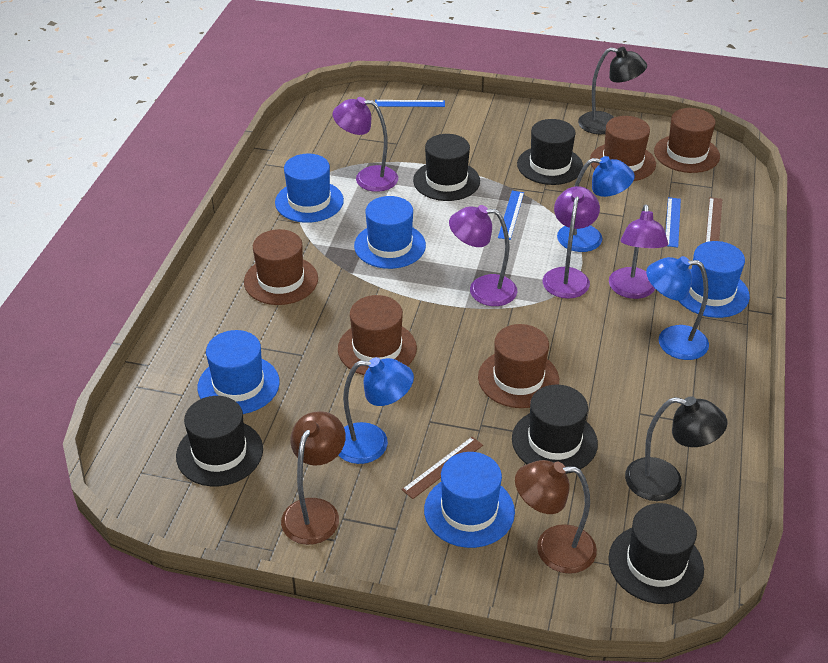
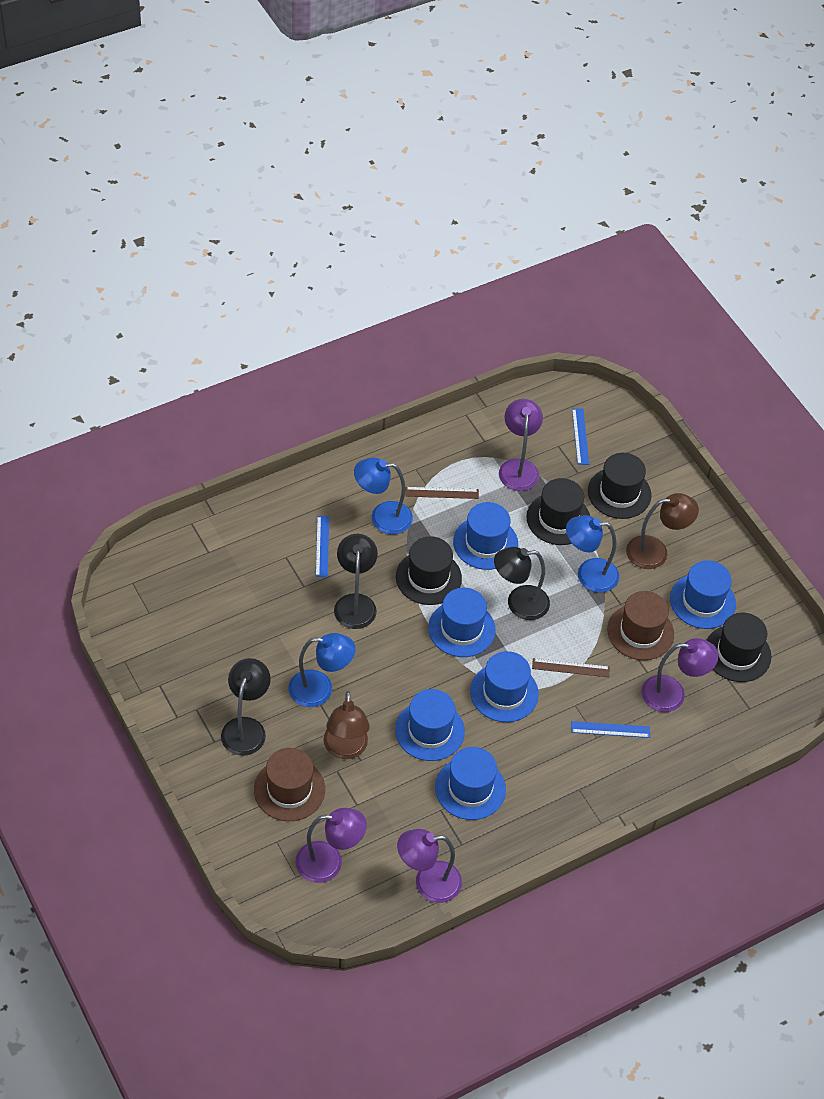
black hat: 5 -> 4
black lamp: 2 -> 3
blue hat: 5 -> 6
brown hat: 5 -> 2

